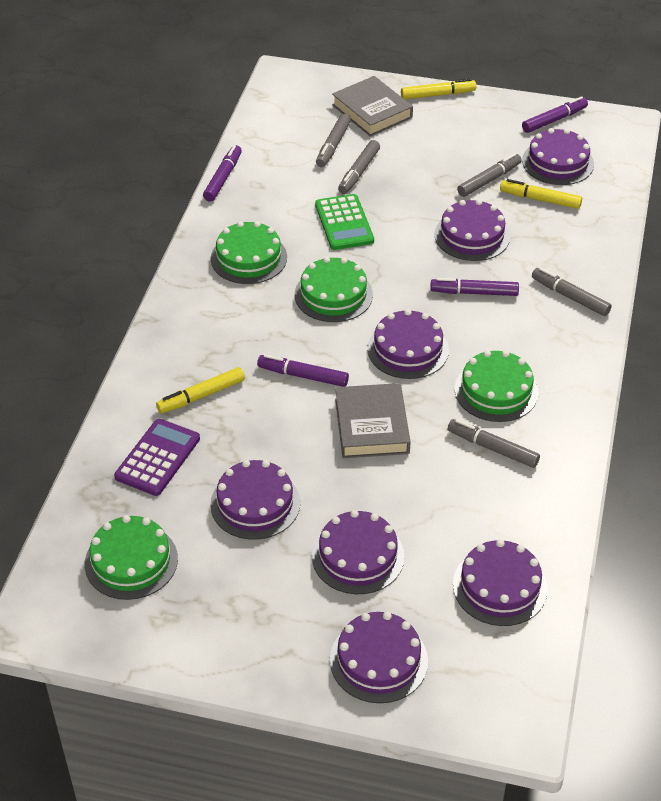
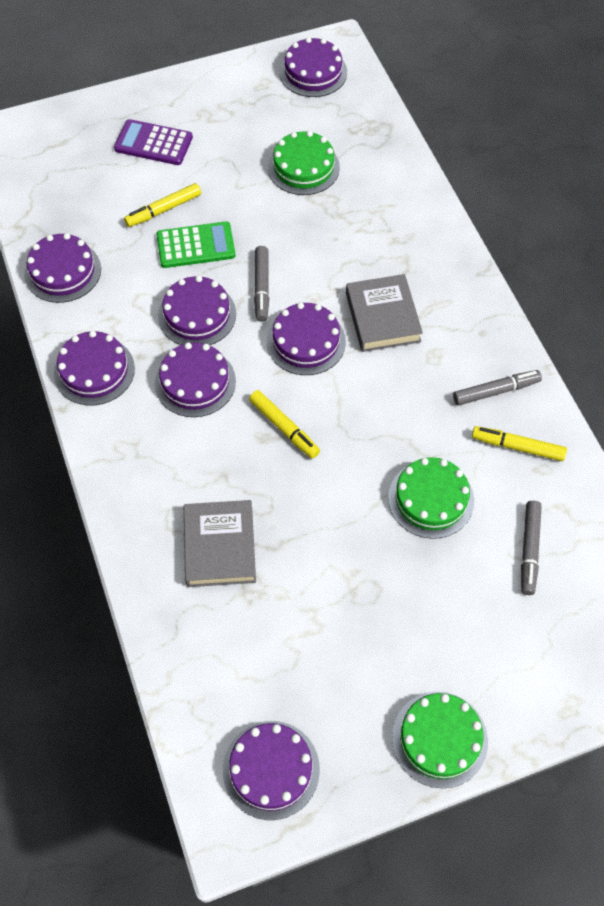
green cake: 4 -> 3
grey marker: 5 -> 3
purple marker: 4 -> 0

